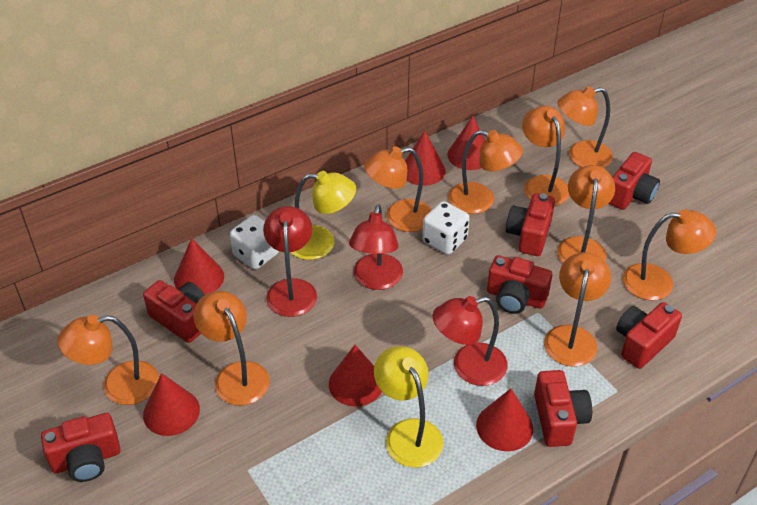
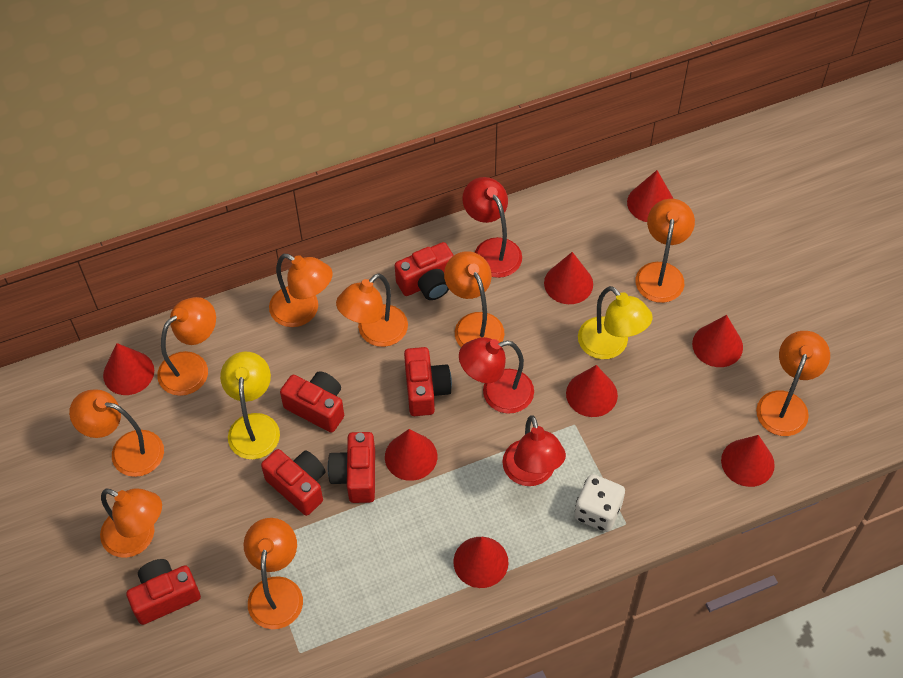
red camera: 7 -> 6
red cone: 6 -> 8
white dice: 2 -> 1

